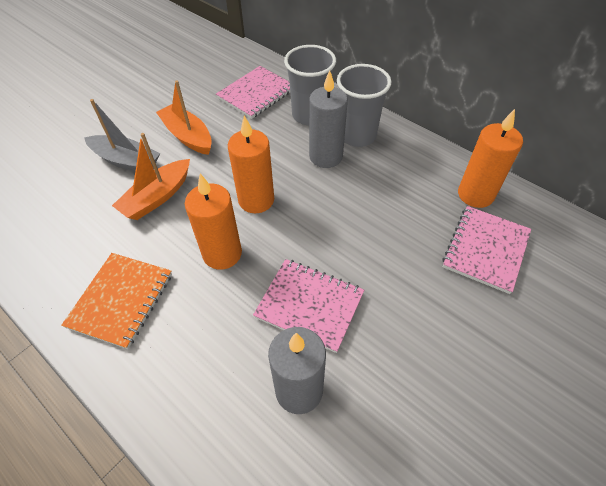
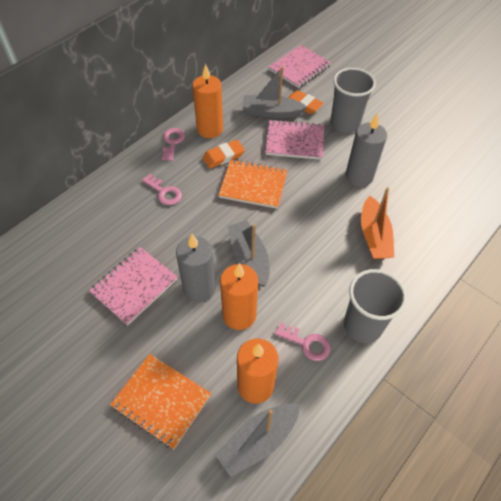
grey boat: 1 -> 3
orange boat: 2 -> 1
orange eraser: 0 -> 2
orange notebook: 1 -> 2
pink key: 0 -> 3

